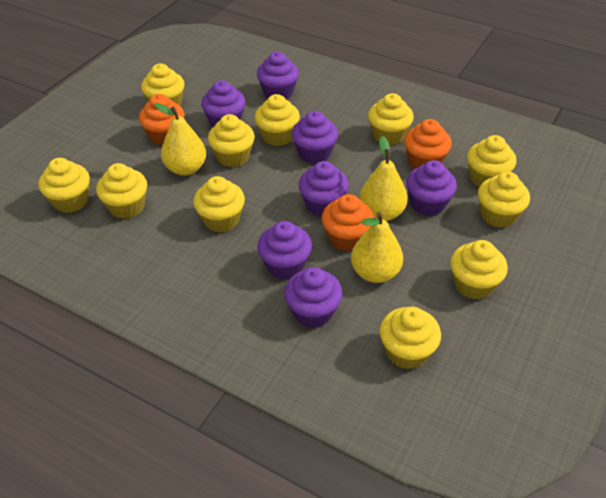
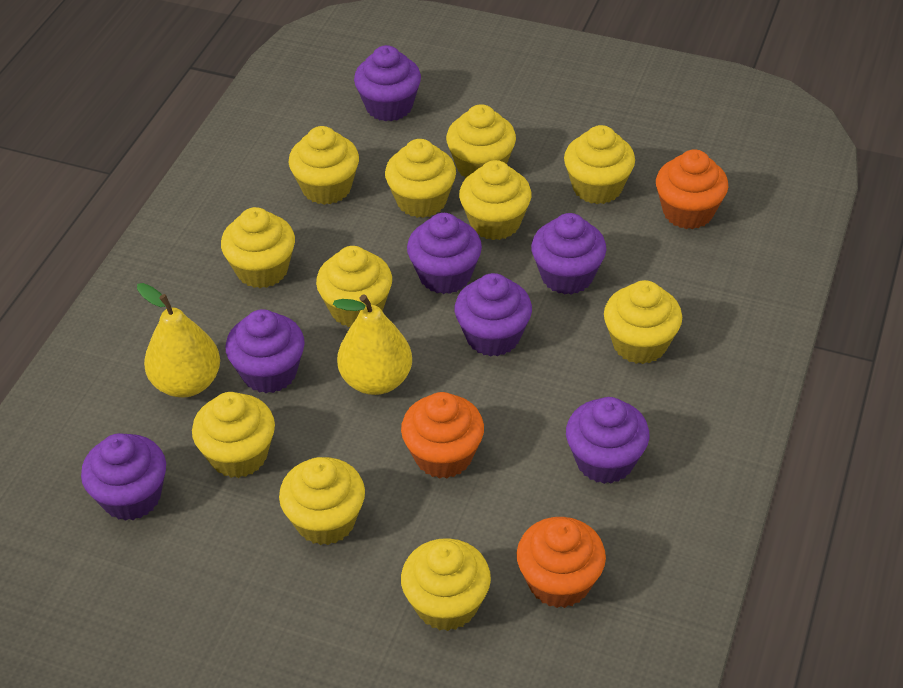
yellow pear: 3 -> 2

